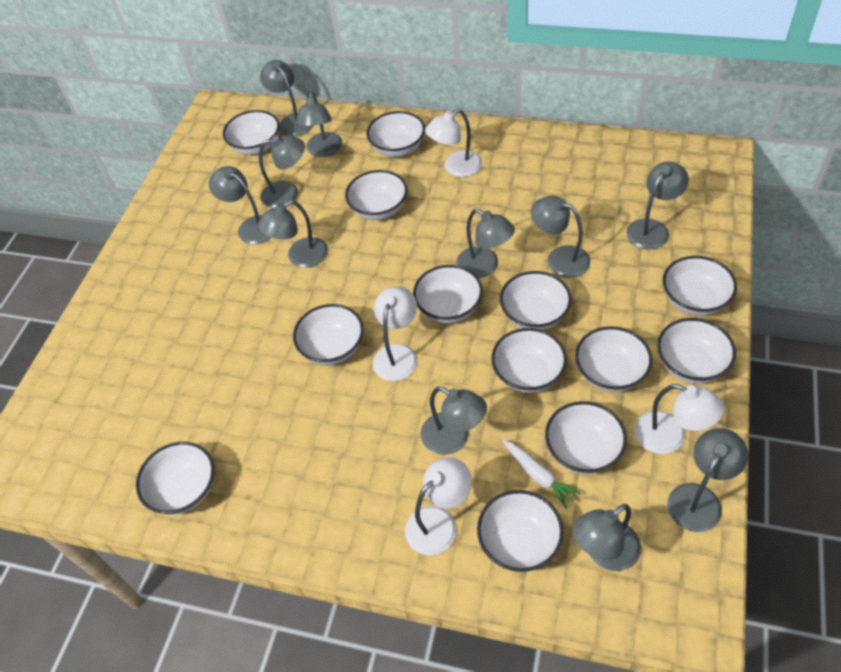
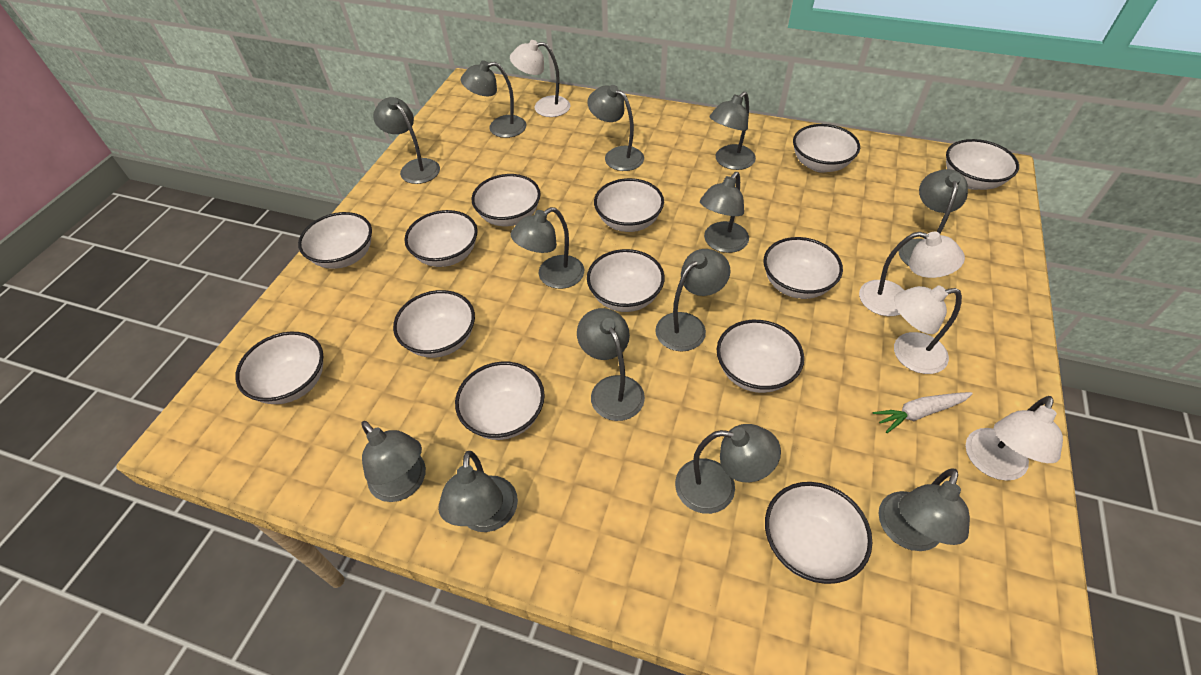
grey lamp: 11 -> 13

